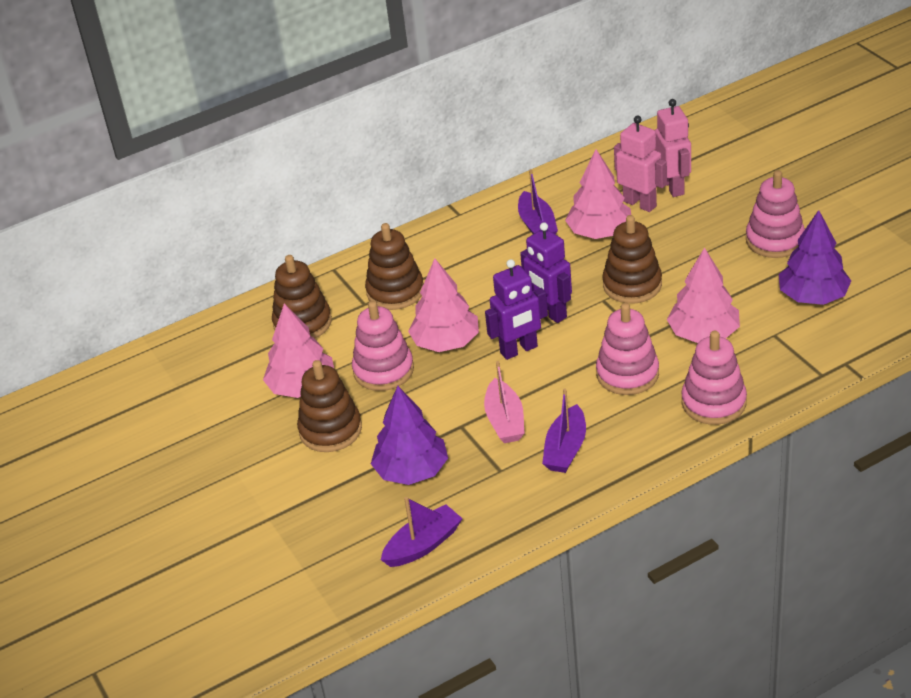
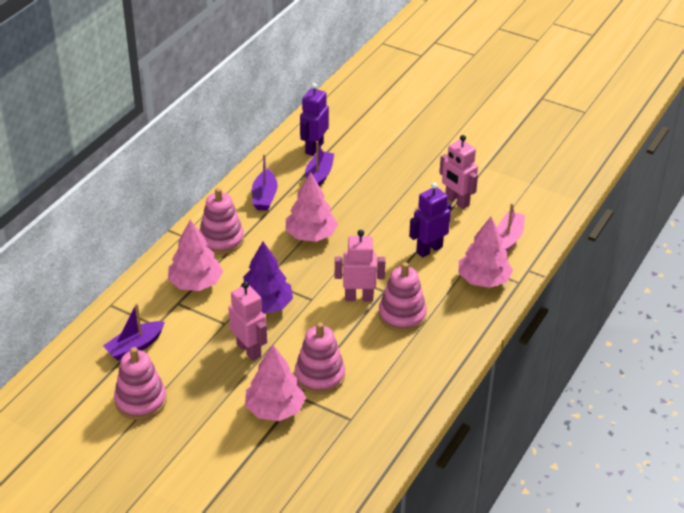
brown stacking toy: 4 -> 0
pink robot: 2 -> 3
purple tree: 2 -> 1

